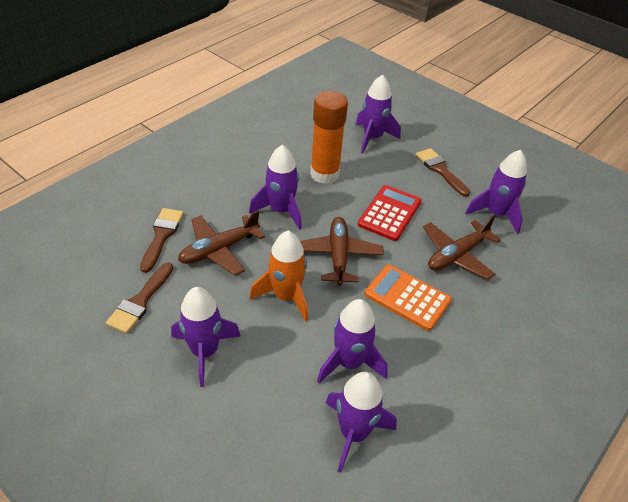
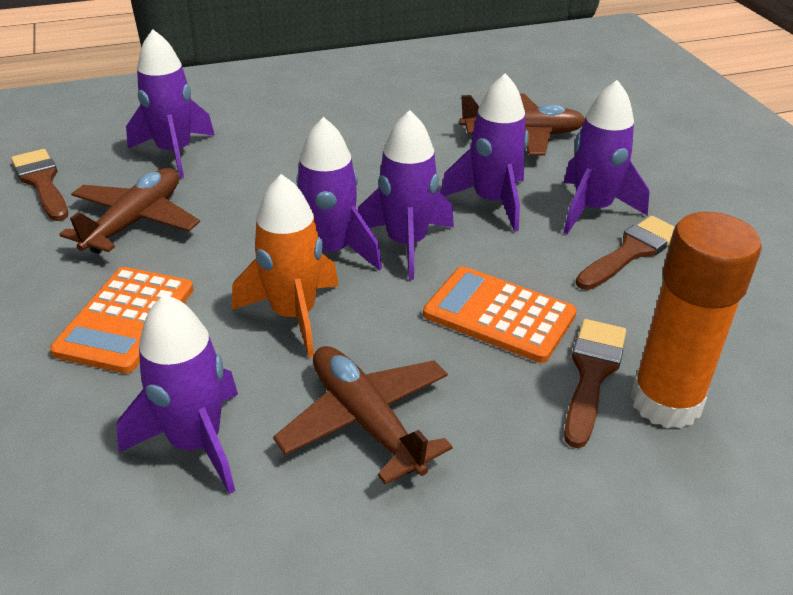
orange calculator: 1 -> 2
red calculator: 1 -> 0

